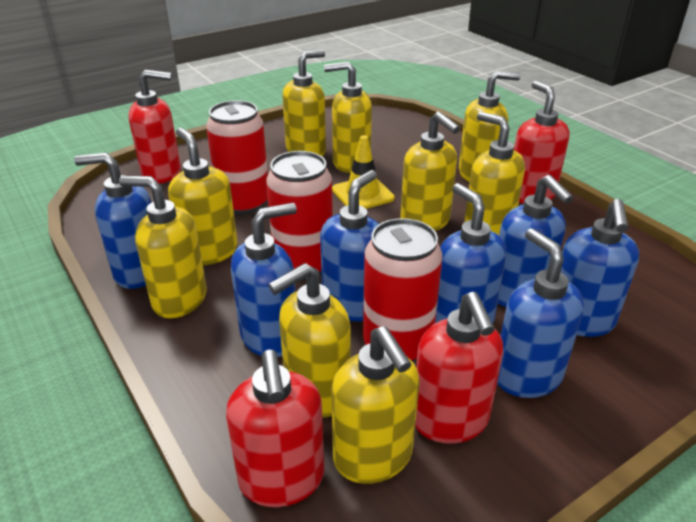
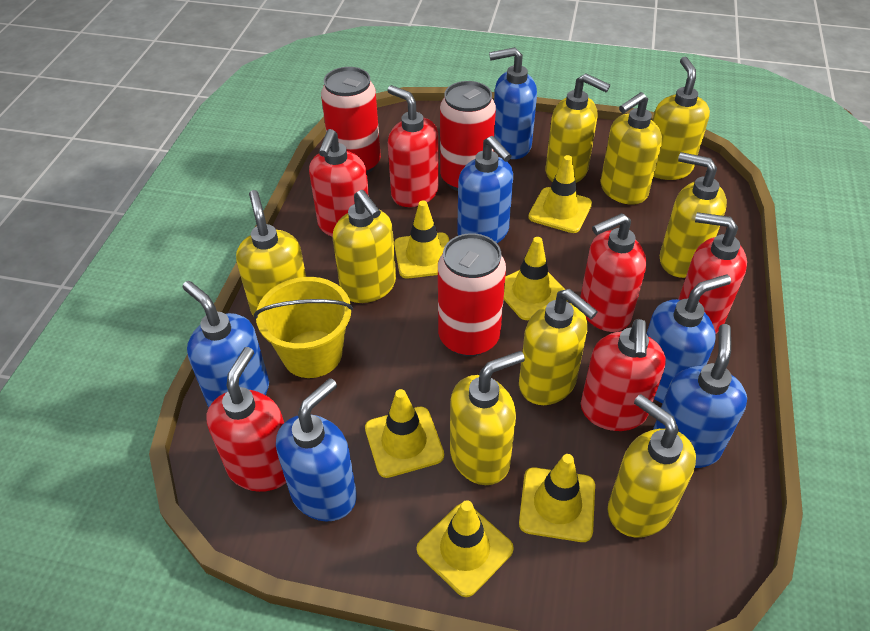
blue soap dispenser: 7 -> 6
red soap dispenser: 4 -> 6
yellow bucket: 0 -> 1
yellow traffic cone: 1 -> 6

